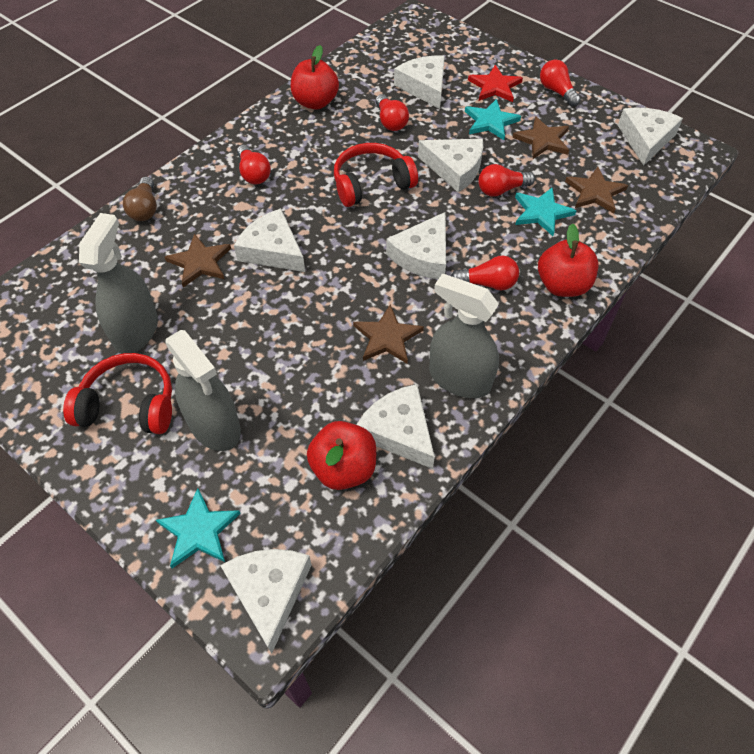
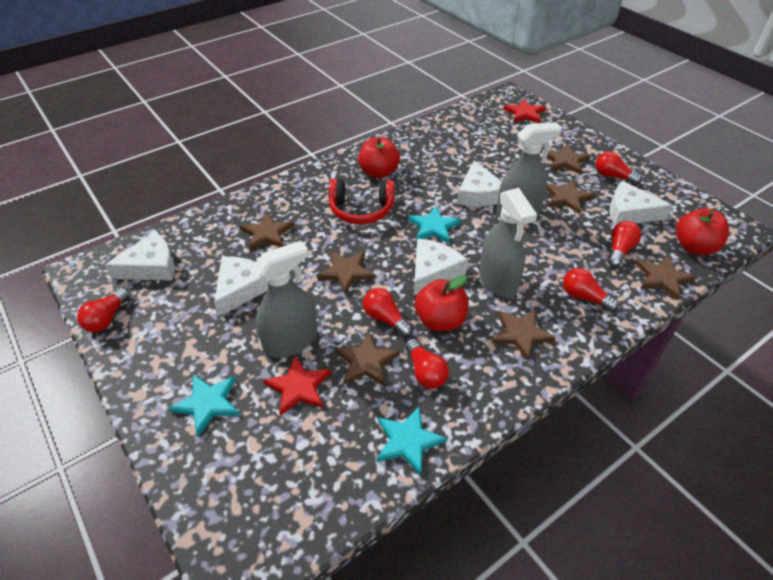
brown light bulb: 1 -> 0
brown star: 4 -> 7
red headphones: 2 -> 1
red light bulb: 5 -> 6
red star: 1 -> 2
white cheese: 7 -> 5

